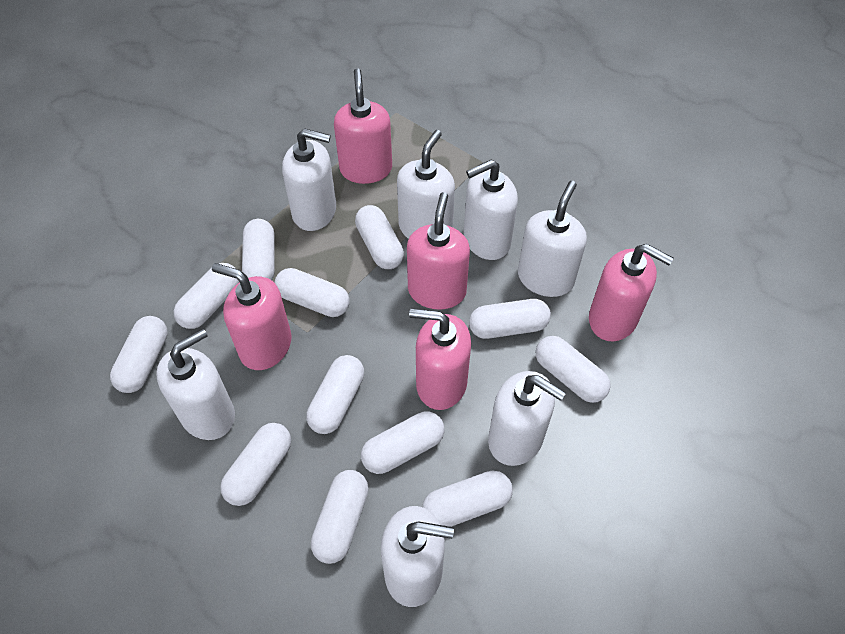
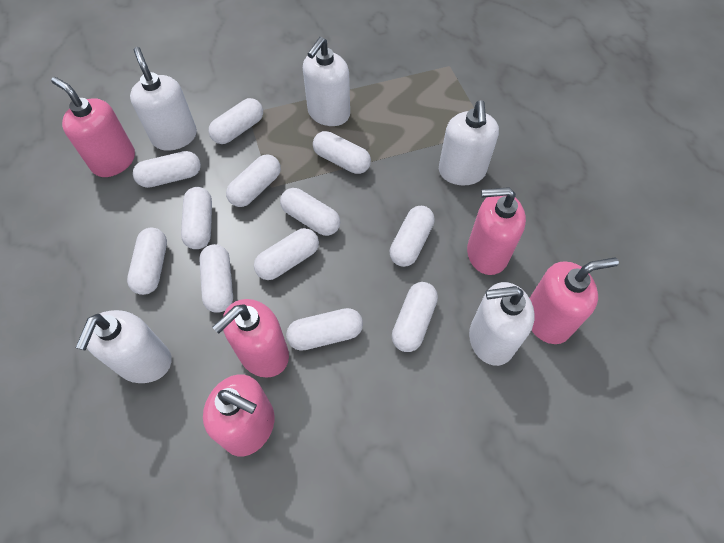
white soap dispenser: 7 -> 5

